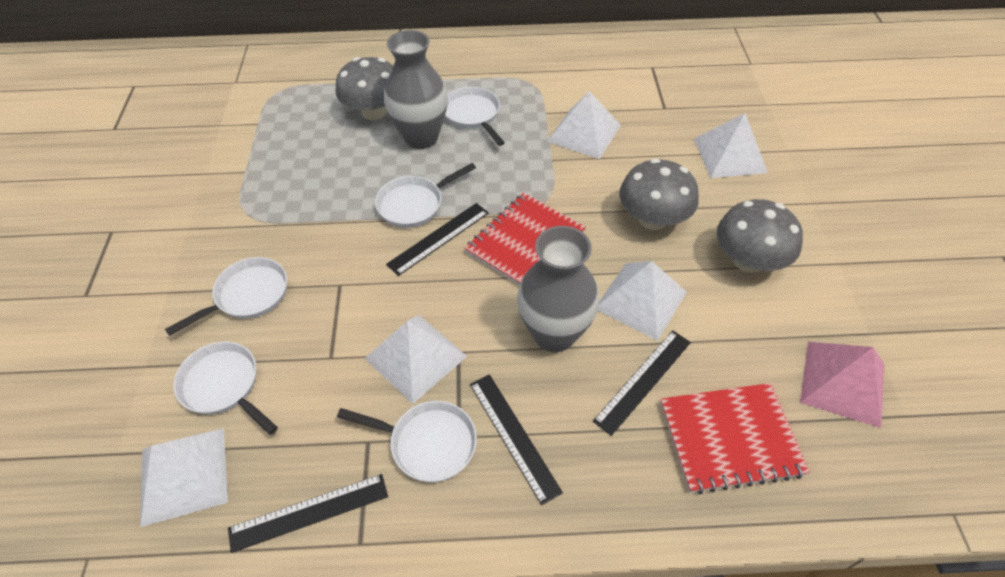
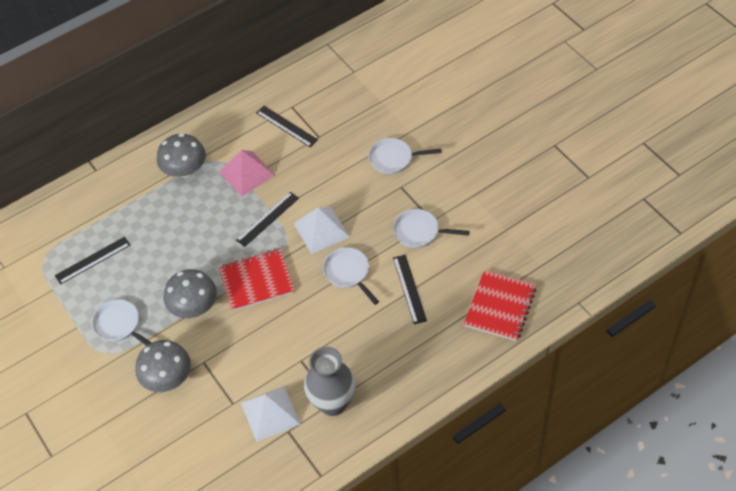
grey vase: 2 -> 1
white pan: 5 -> 4
white pyramid: 5 -> 2

